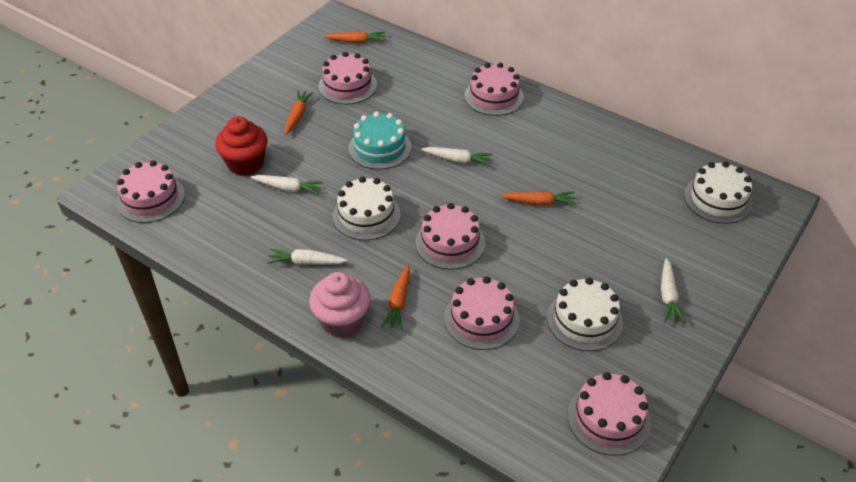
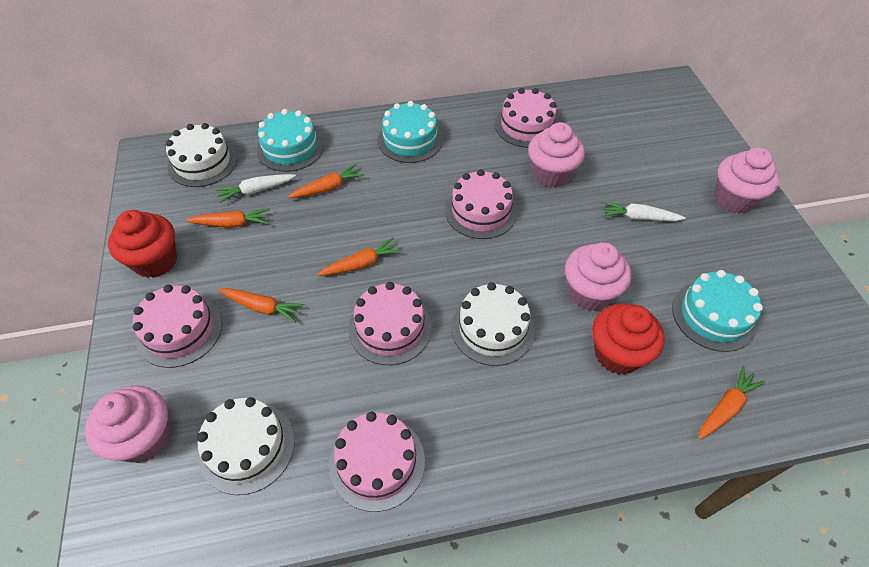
orange carrot: 4 -> 5
pink cake: 6 -> 5
pink cupcake: 1 -> 4
red cupcake: 1 -> 2
turquoise cake: 1 -> 3
white carrot: 4 -> 2

